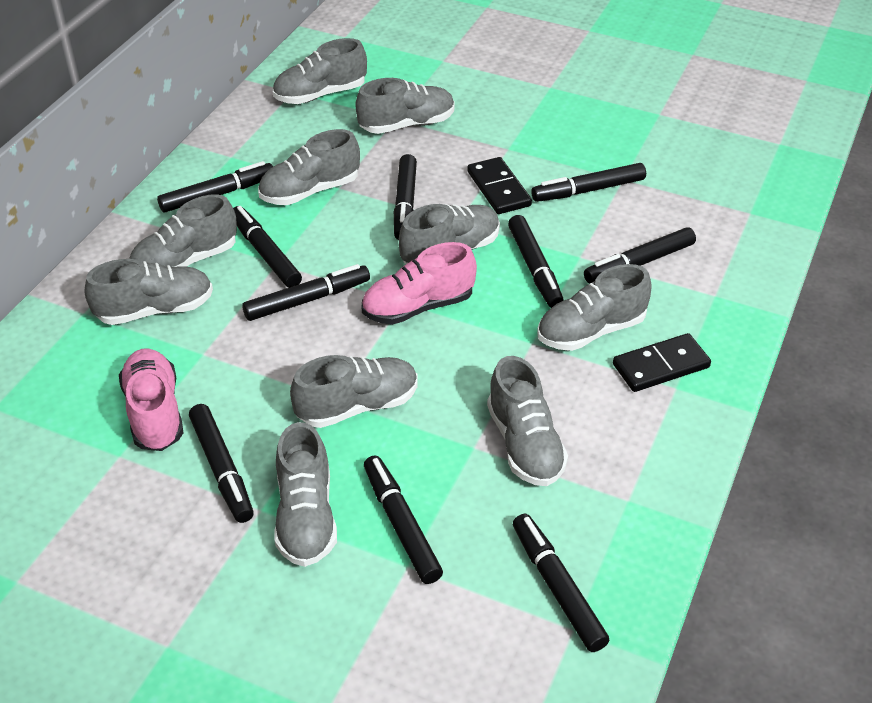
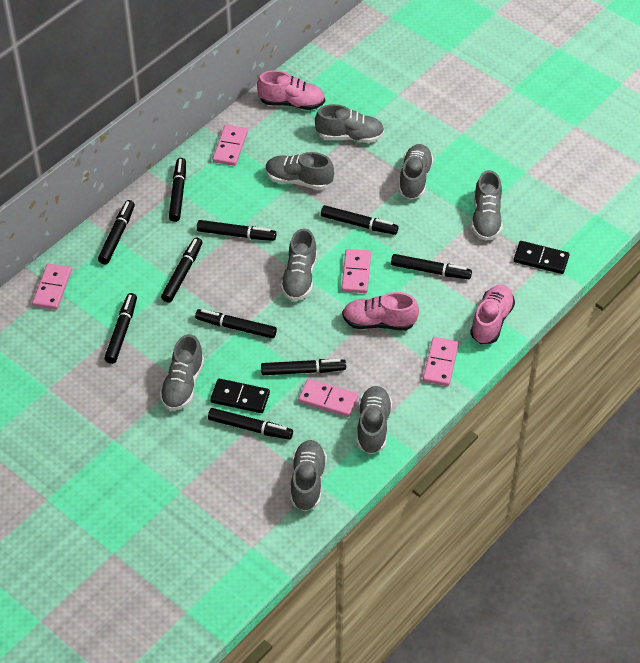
grey shoe: 10 -> 8
pink domino: 0 -> 5
pink shoe: 2 -> 3

